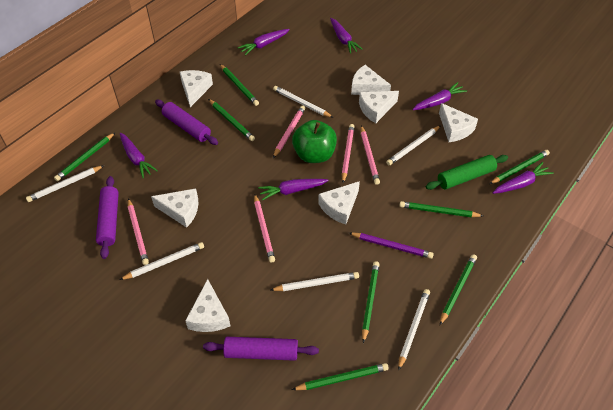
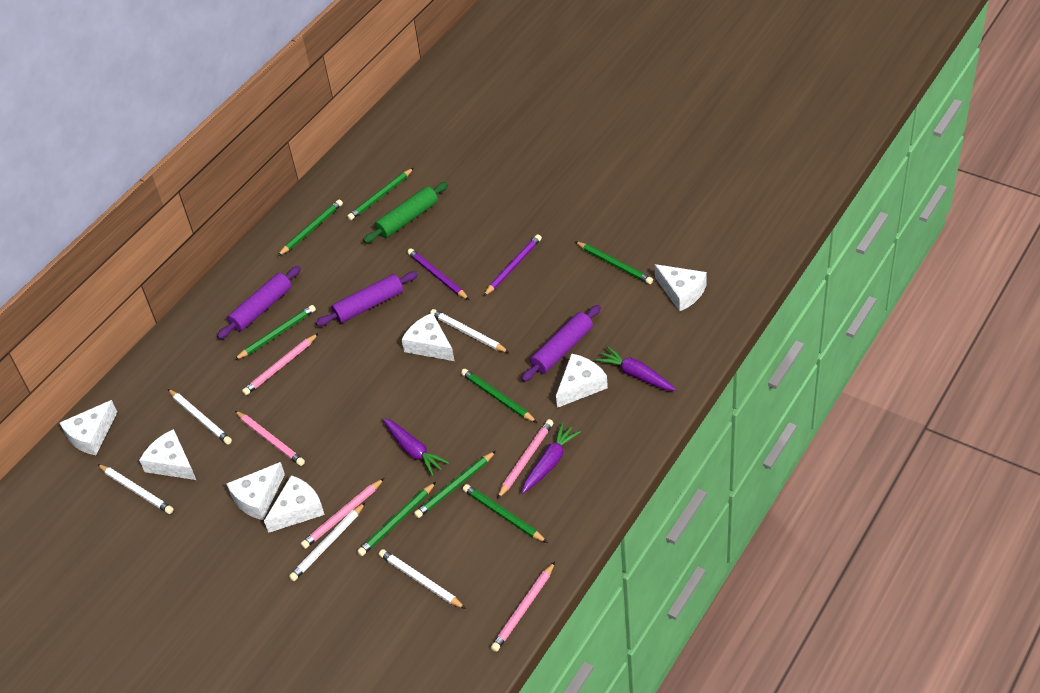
green apple: 1 -> 0
purple carrot: 6 -> 3
purple pencil: 1 -> 2
white pencil: 6 -> 5

